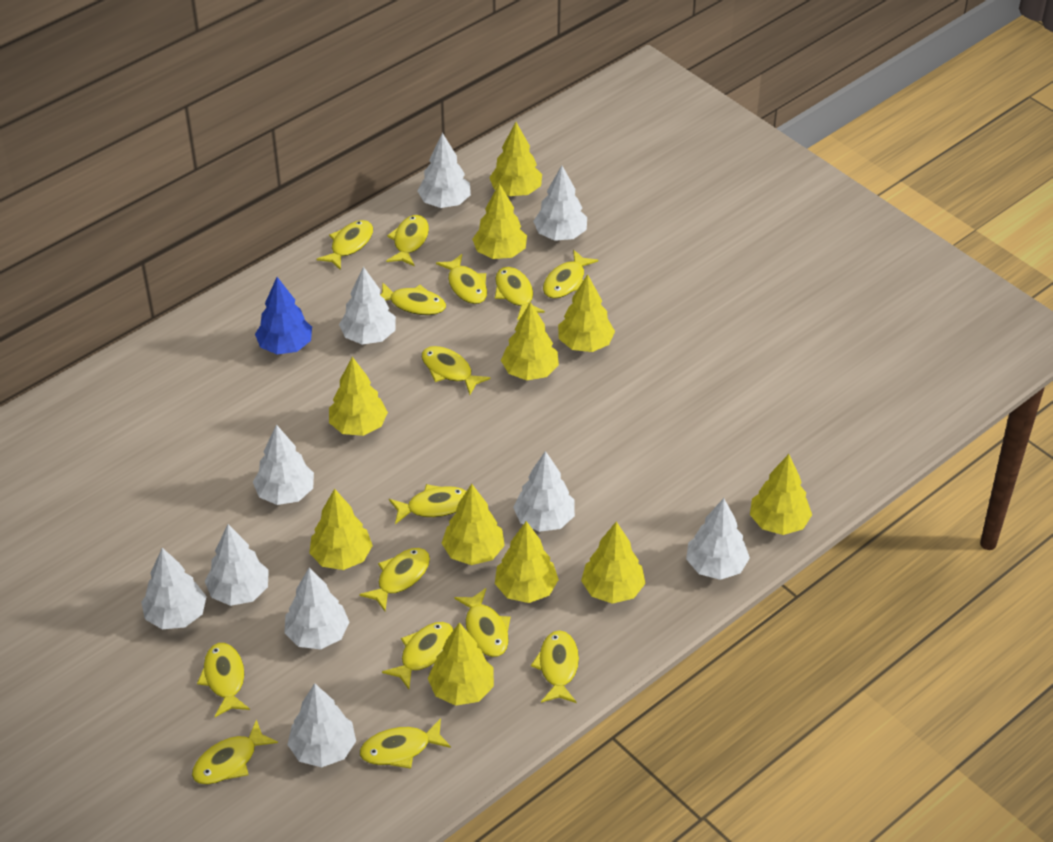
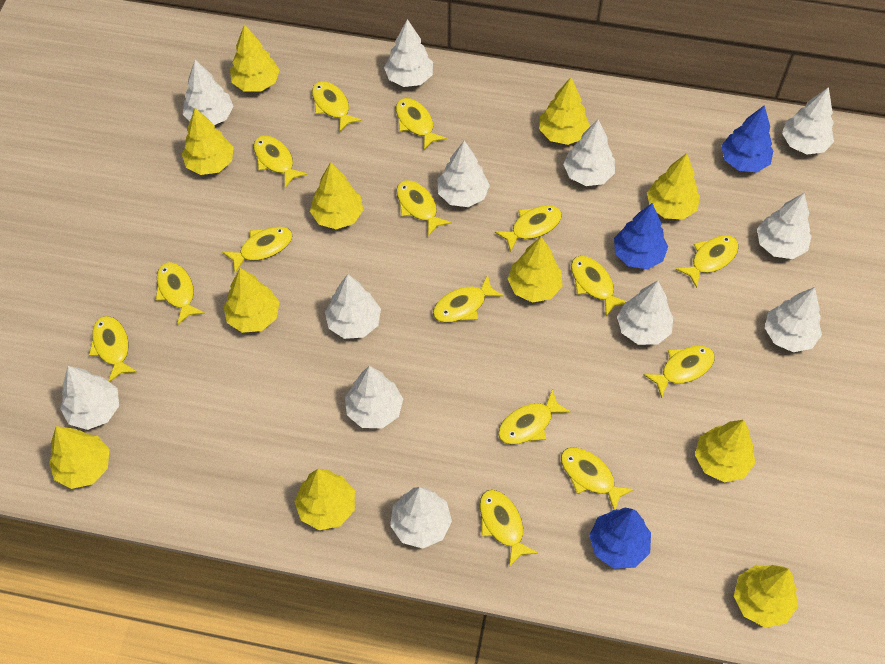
blue tree: 1 -> 3
white tree: 10 -> 12

